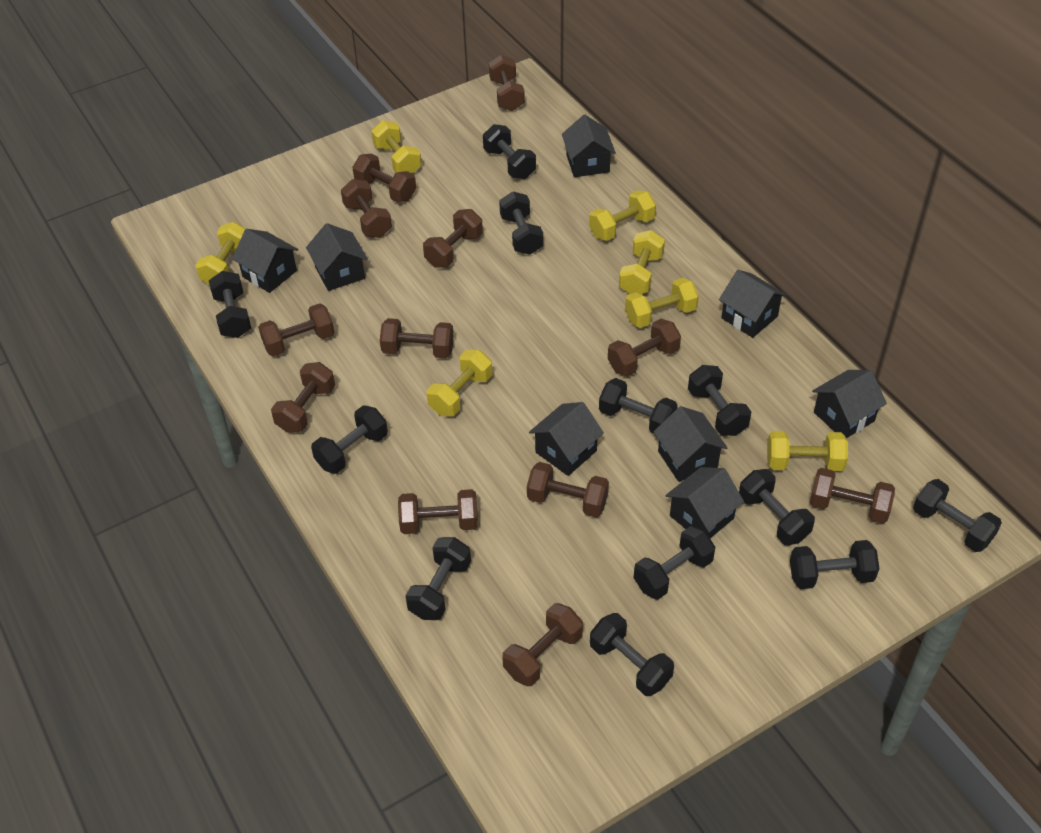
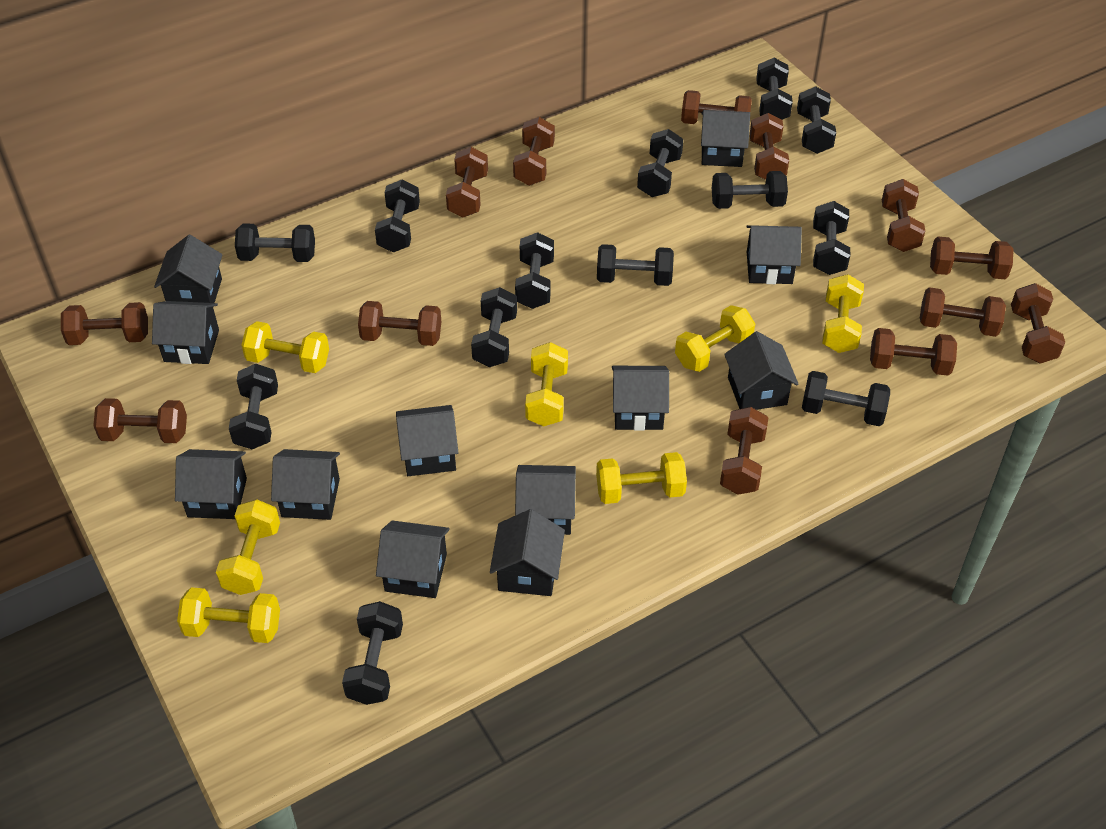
black dumbbell: 12 -> 13
black house: 8 -> 12
brown dumbbell: 12 -> 13

